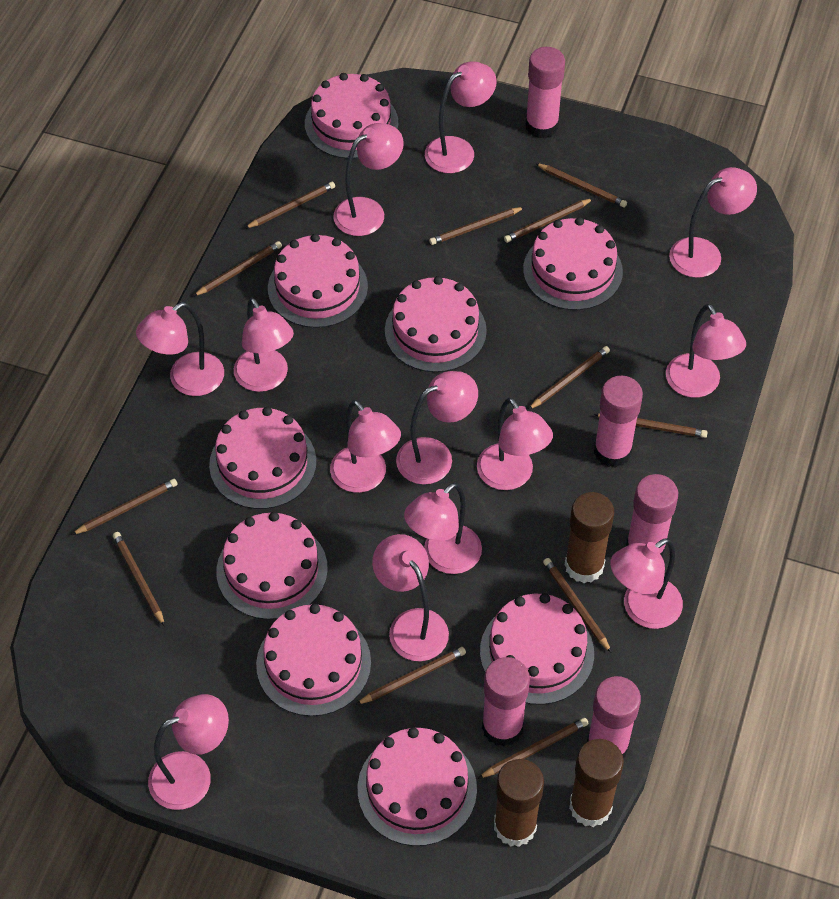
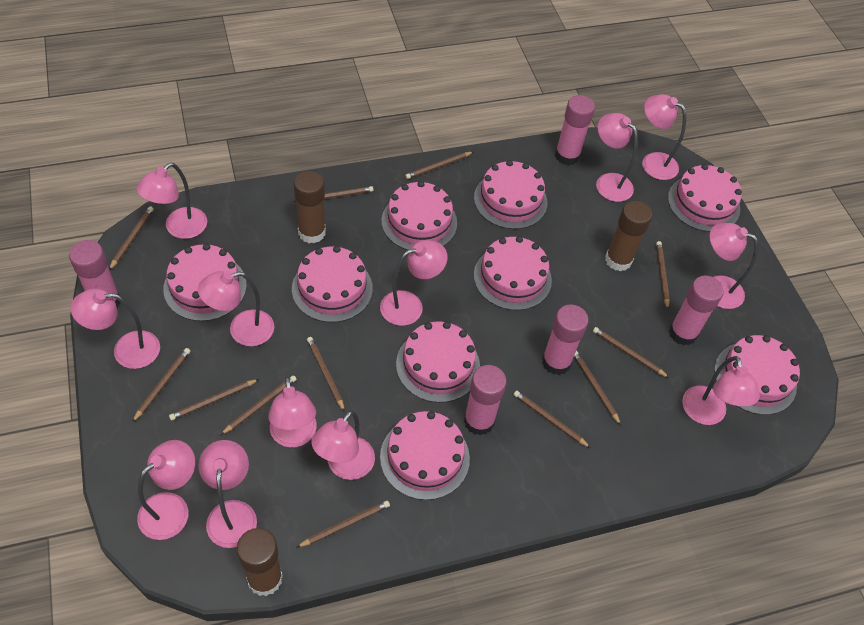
pink lamp: 13 -> 12

